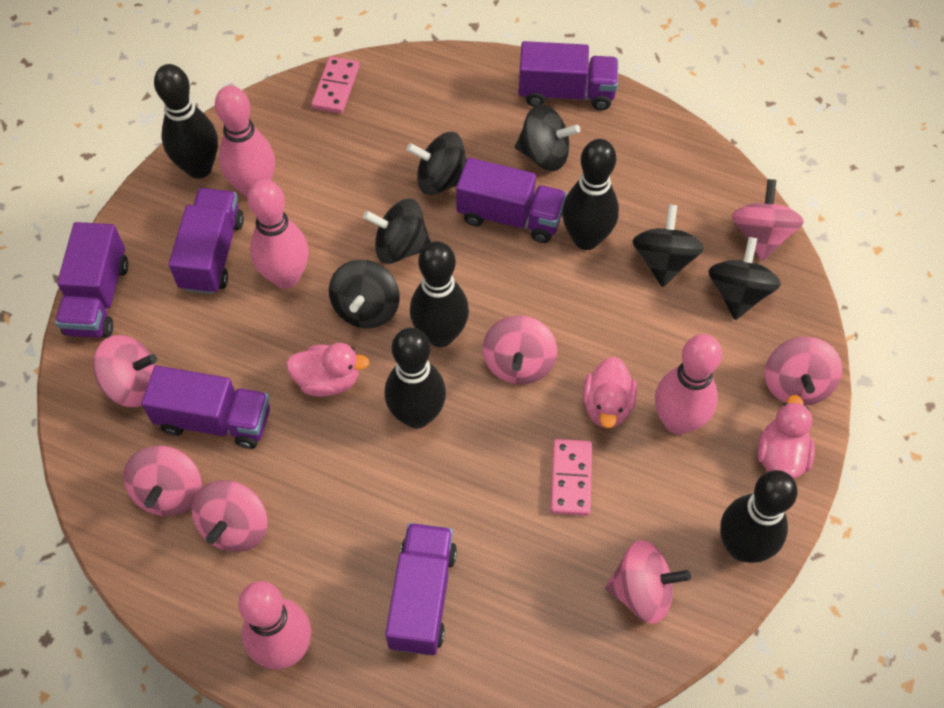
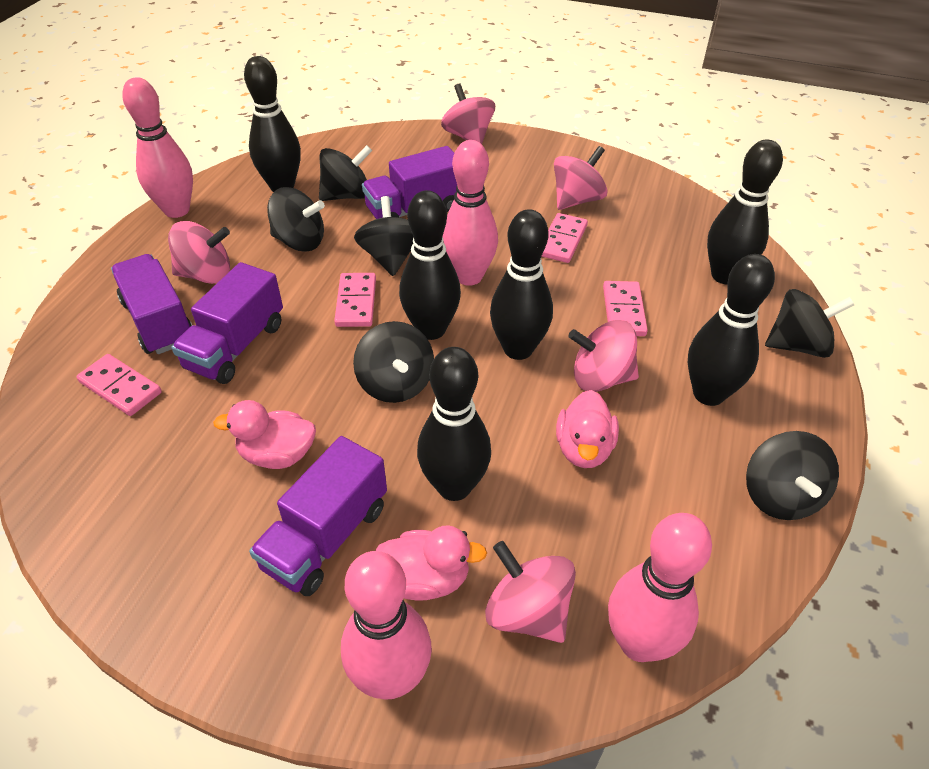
black bowling pin: 5 -> 6
pink domino: 2 -> 4
pink spinning top: 7 -> 5
purple truck: 6 -> 4

